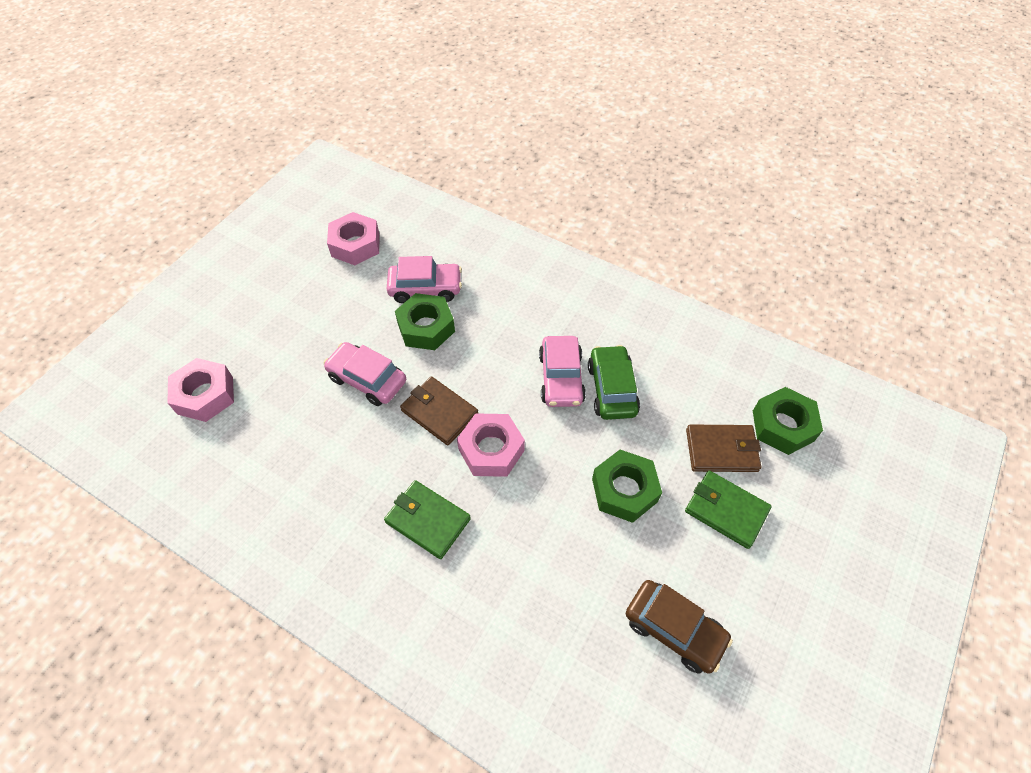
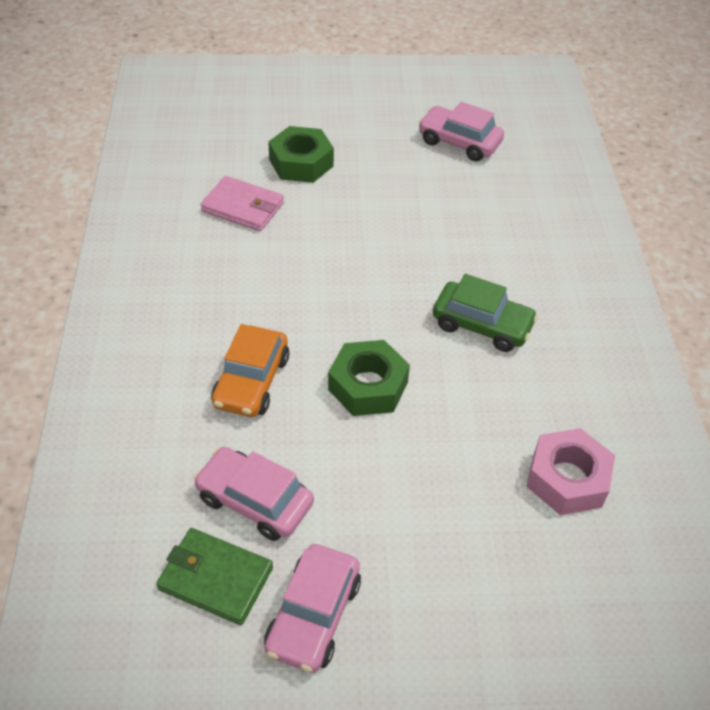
brown car: 1 -> 0
brown wallet: 2 -> 0
green nut: 3 -> 2
green wallet: 2 -> 1
orange car: 0 -> 1
pink nut: 3 -> 1
pink wallet: 0 -> 1

